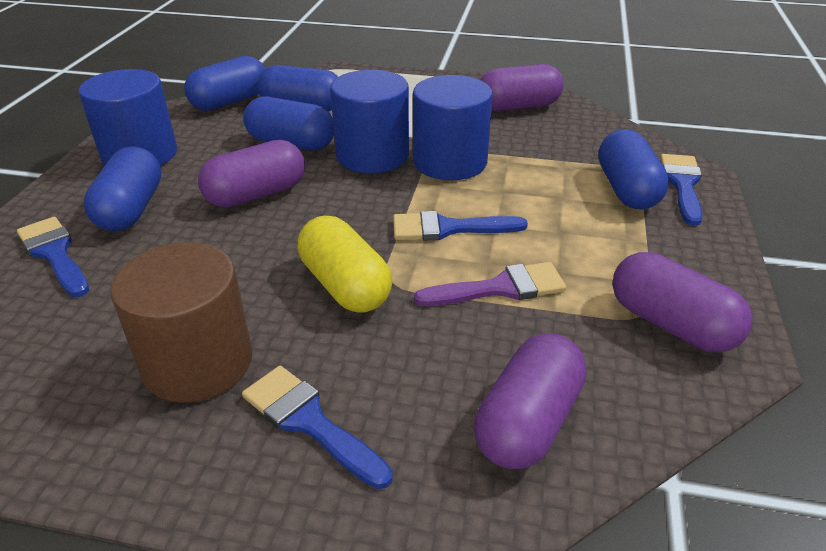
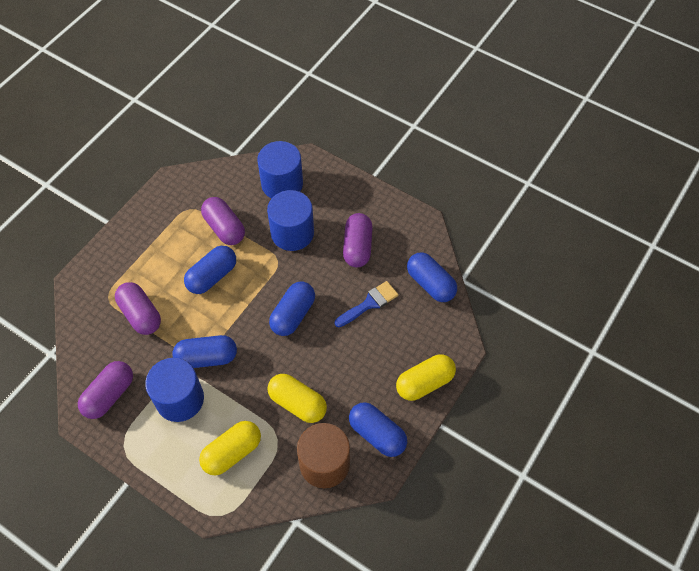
blue brush: 4 -> 1
purple brush: 1 -> 0
yellow capsule: 1 -> 3

